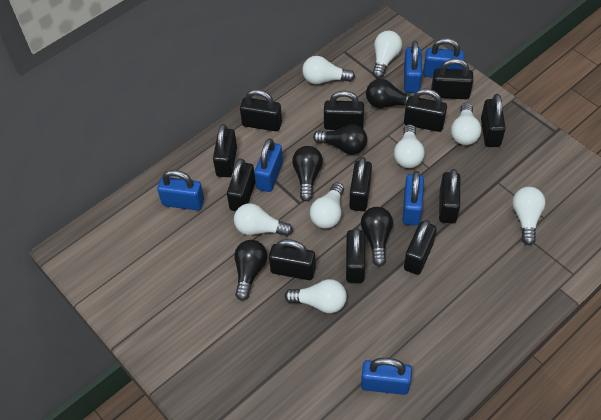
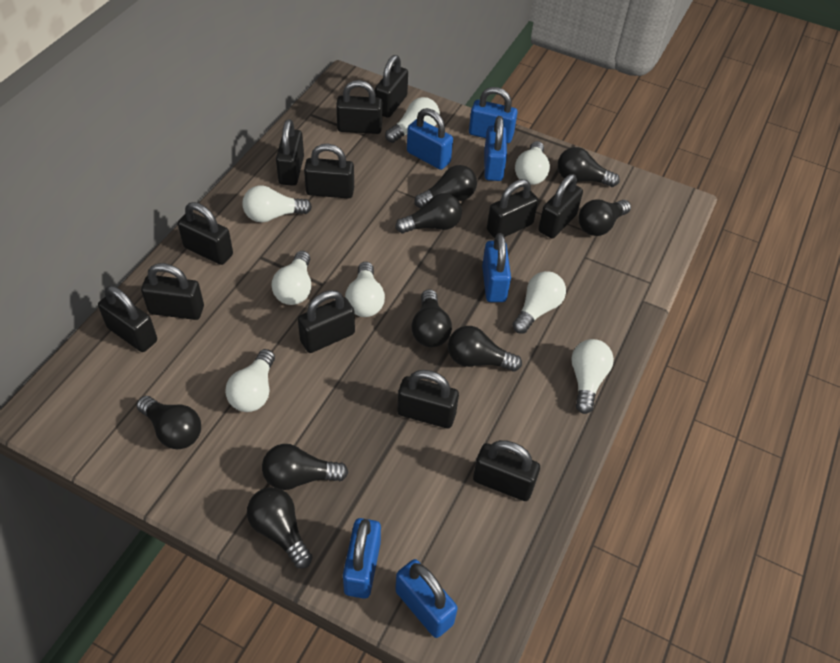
black light bulb: 5 -> 9

